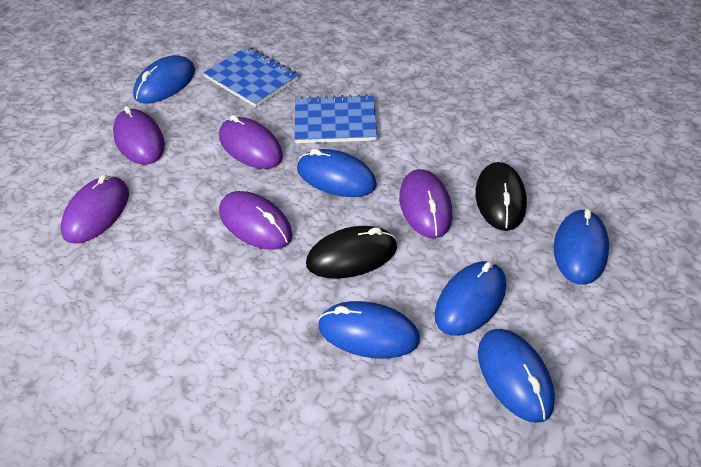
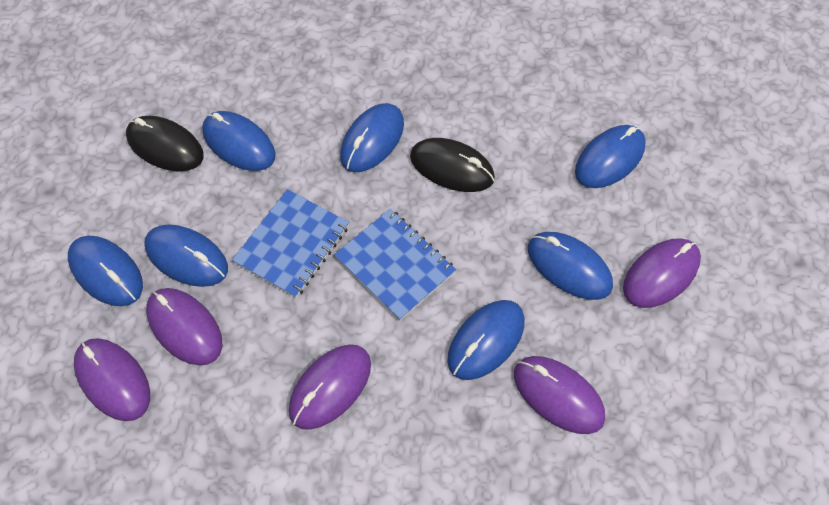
blue mouse: 6 -> 7

